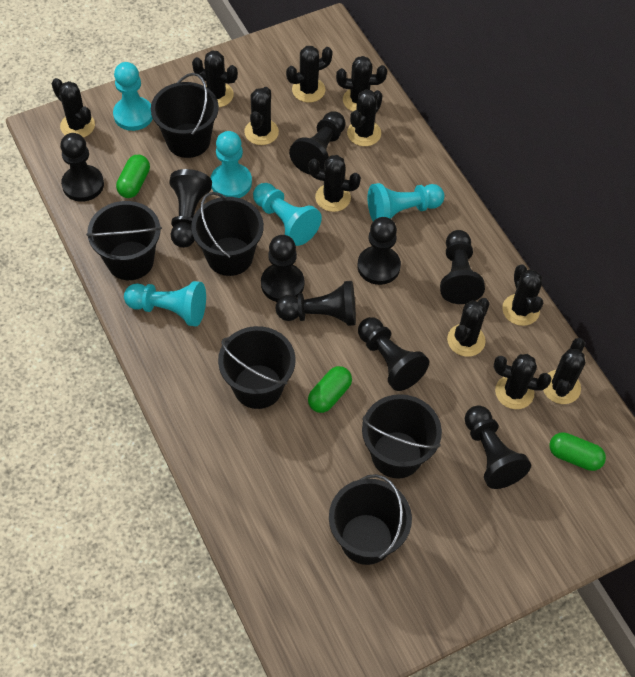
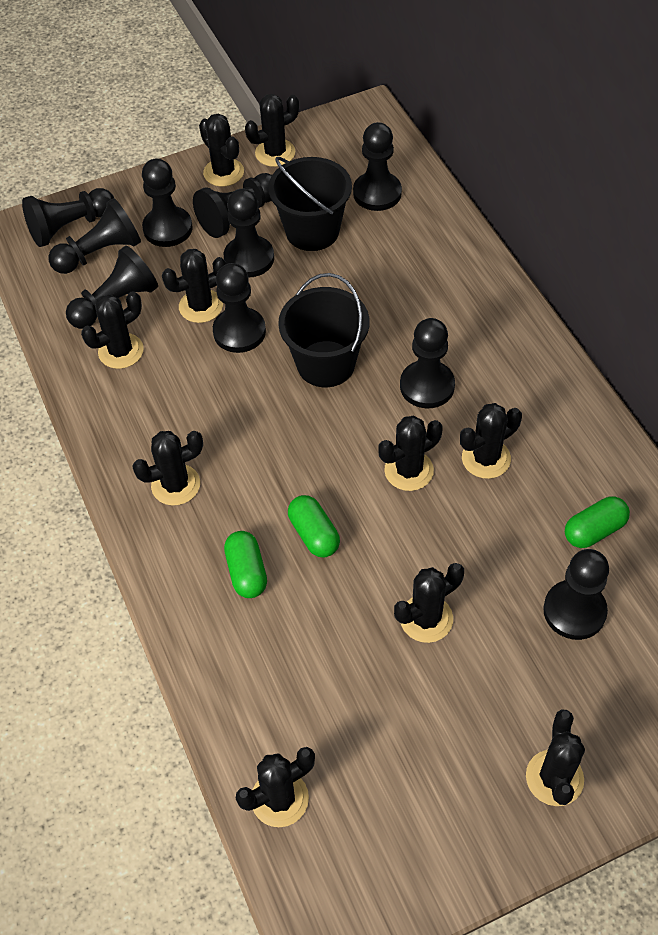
black bucket: 6 -> 2
black cactus: 11 -> 10
black pawn: 9 -> 10
turquoise pawn: 5 -> 0

